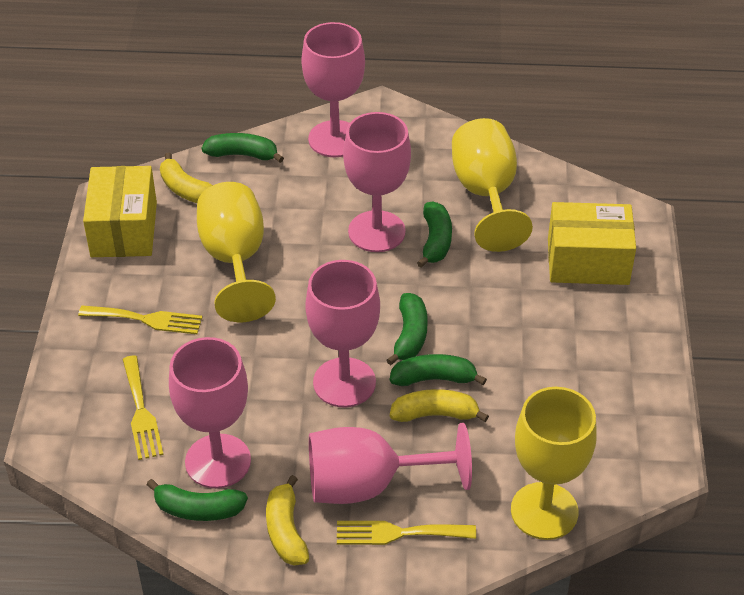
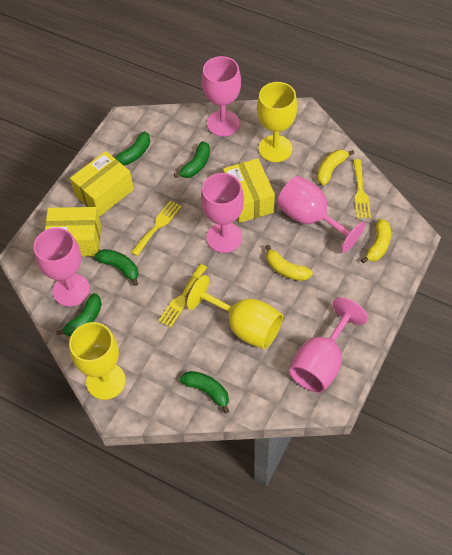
yellow box: 2 -> 3

